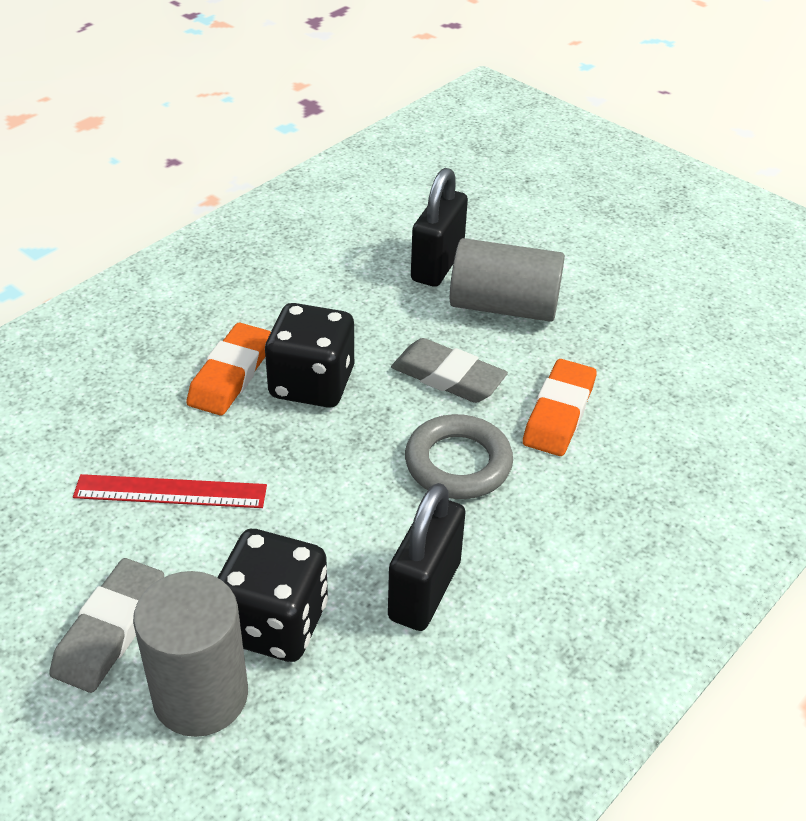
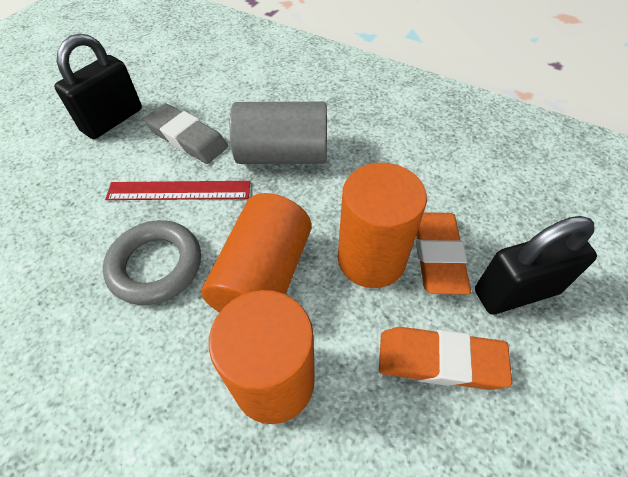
black dice: 2 -> 0
grey cylinder: 2 -> 1
grey eraser: 2 -> 1
orange cylinder: 0 -> 3

